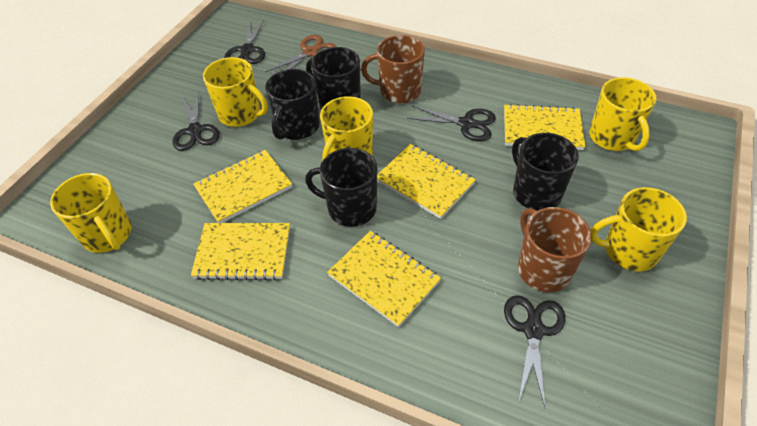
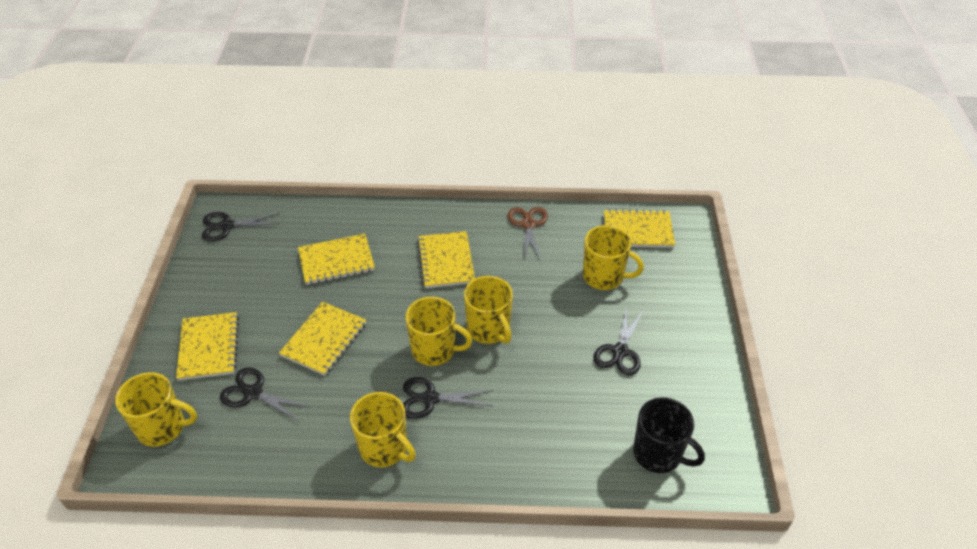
black mug: 4 -> 1
brown mug: 2 -> 0

